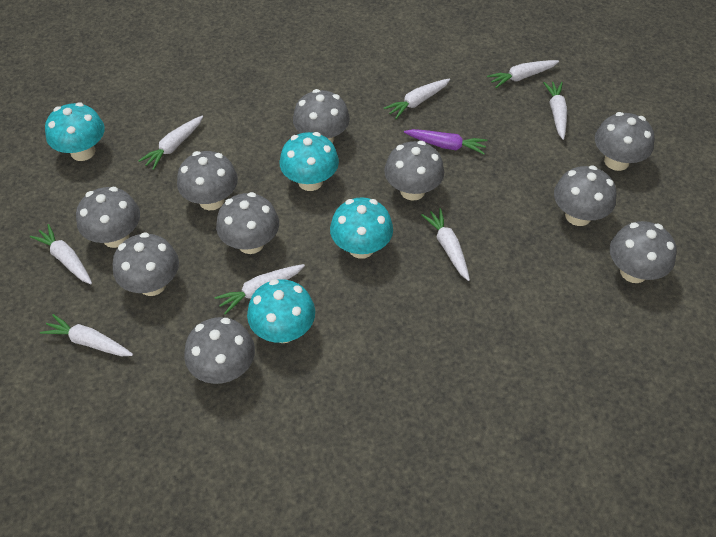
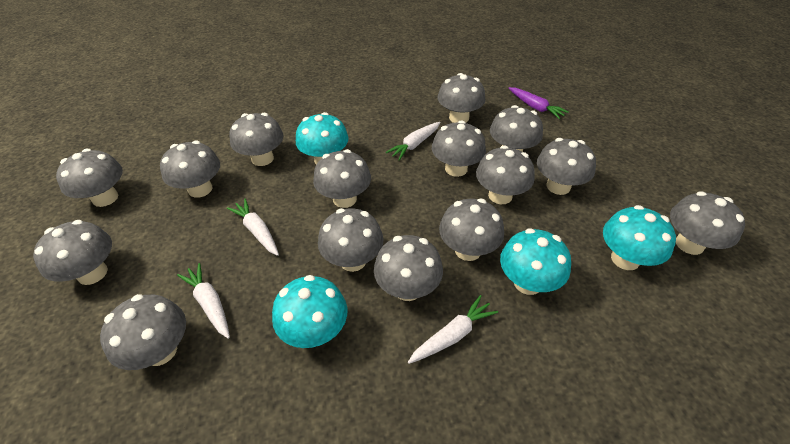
grey mushroom: 10 -> 15
white carrot: 8 -> 4

